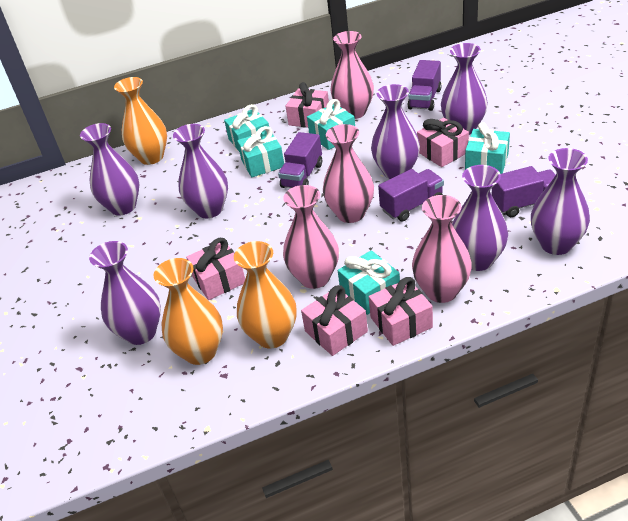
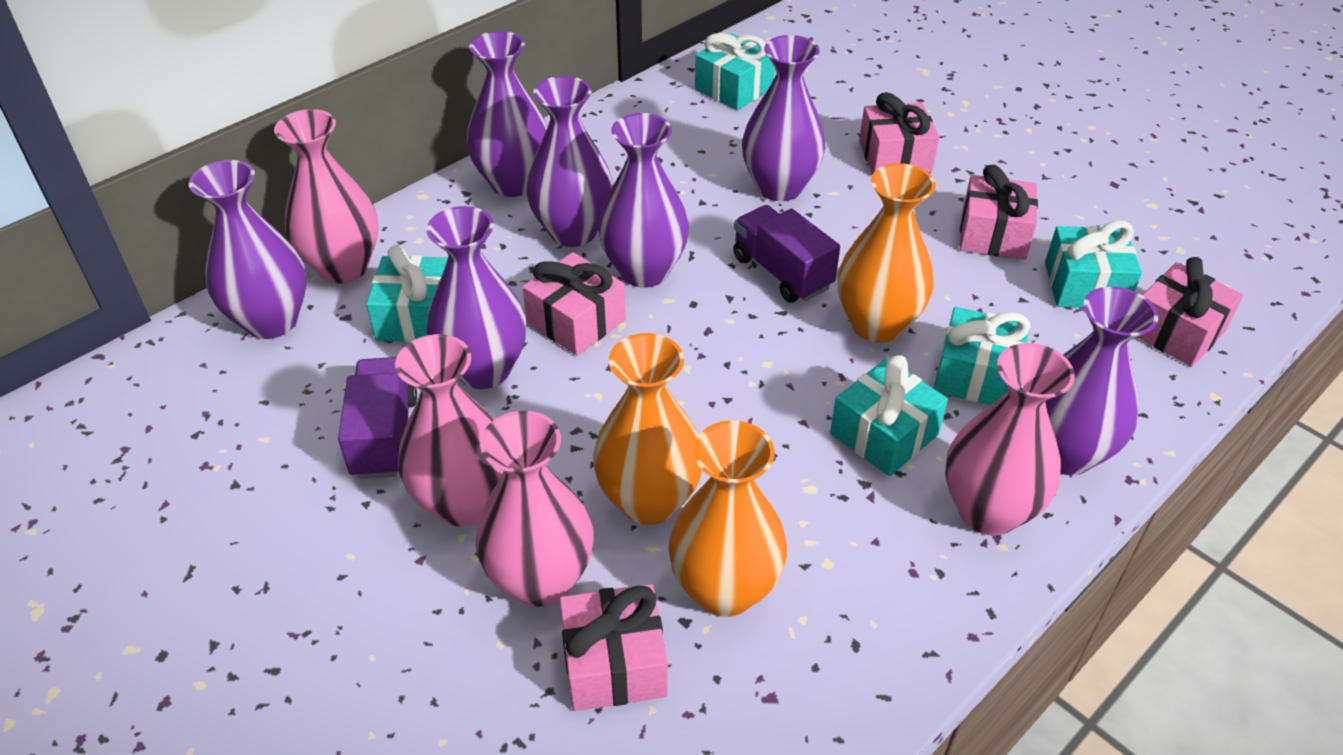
purple truck: 4 -> 2

